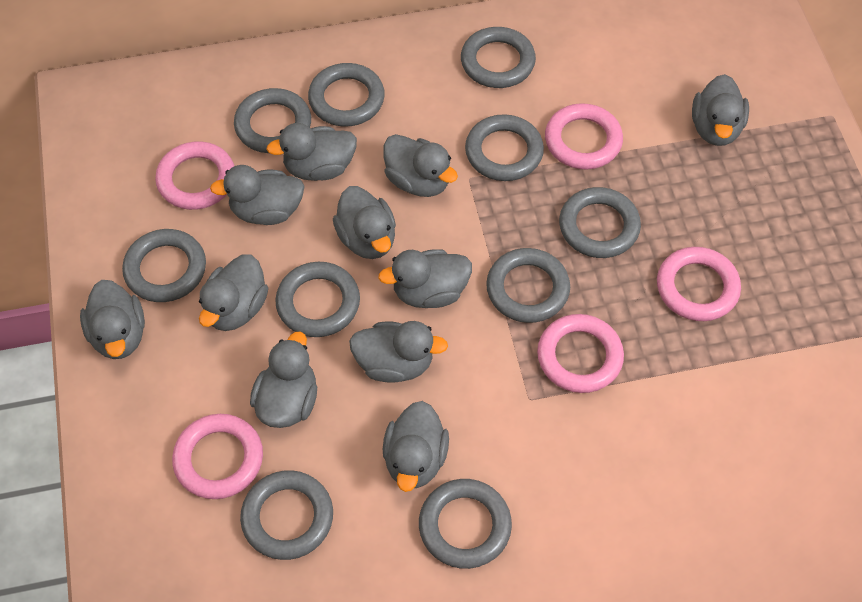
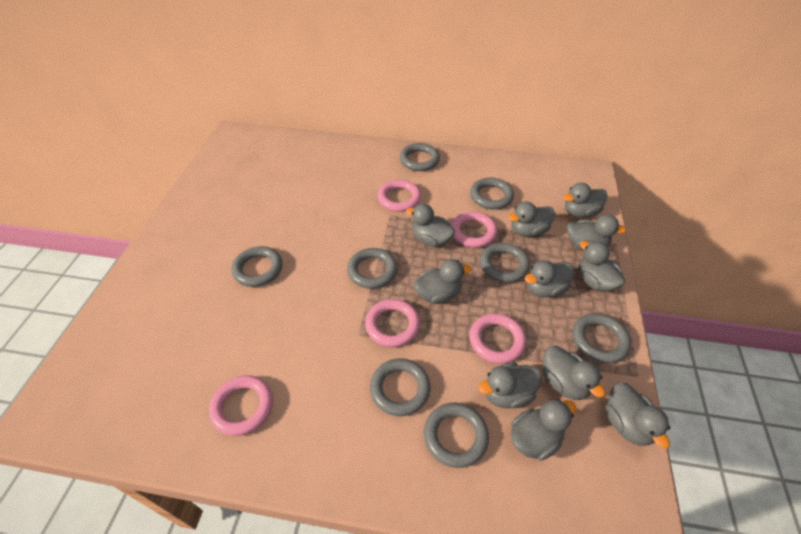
grey ring: 10 -> 8

